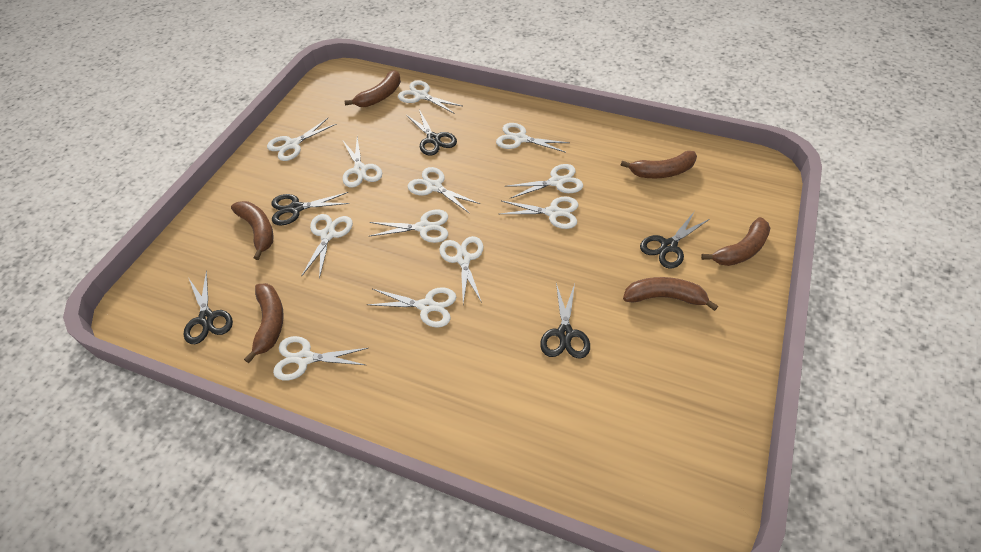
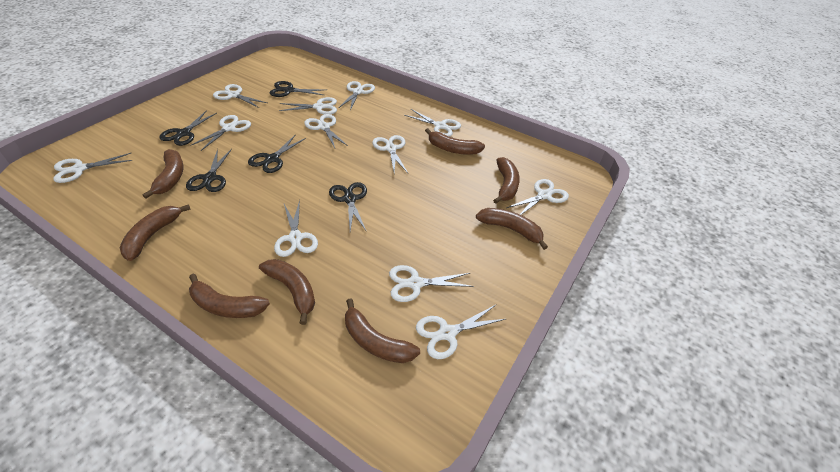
brown banana: 6 -> 8

